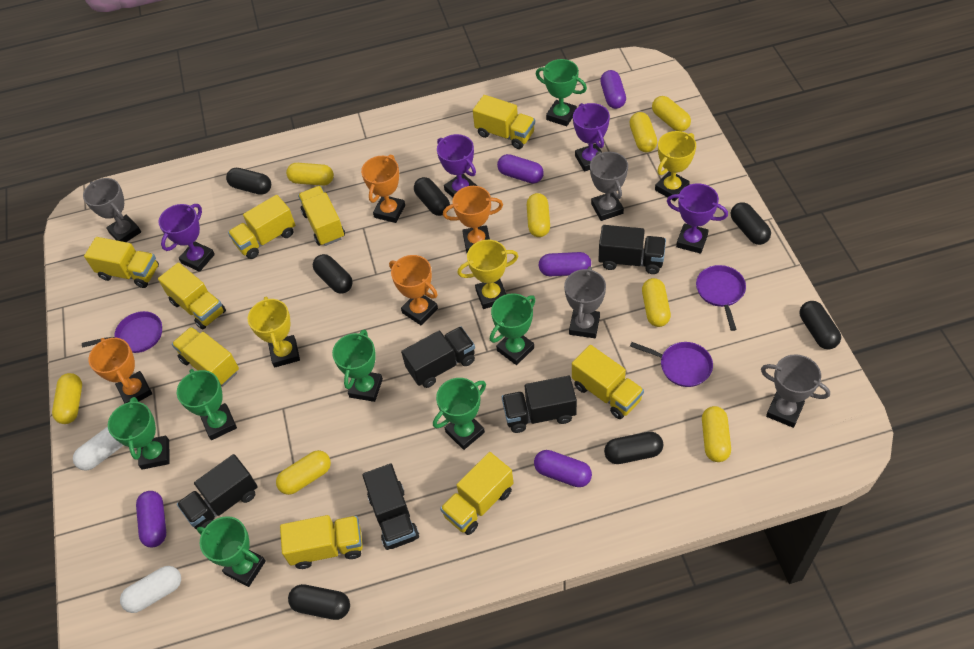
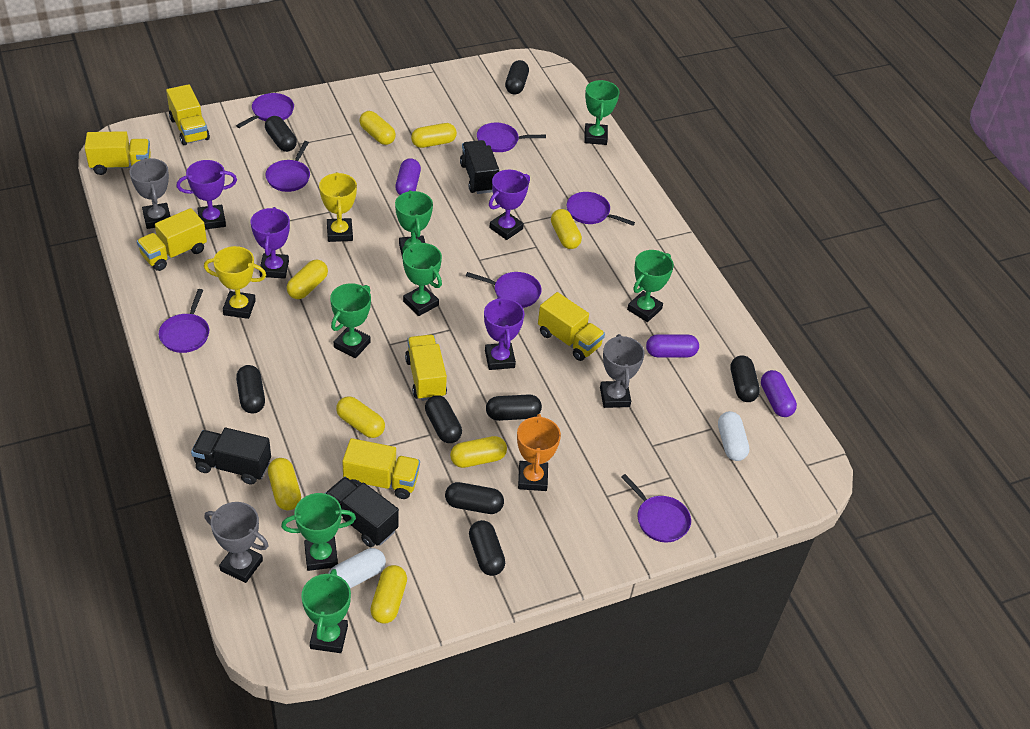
black capsule: 7 -> 8
black truck: 5 -> 3
grey trophy: 4 -> 3
orange trophy: 4 -> 1
purple capsule: 5 -> 3
purple pan: 3 -> 7
yellow trophy: 3 -> 2
yellow truck: 9 -> 6

